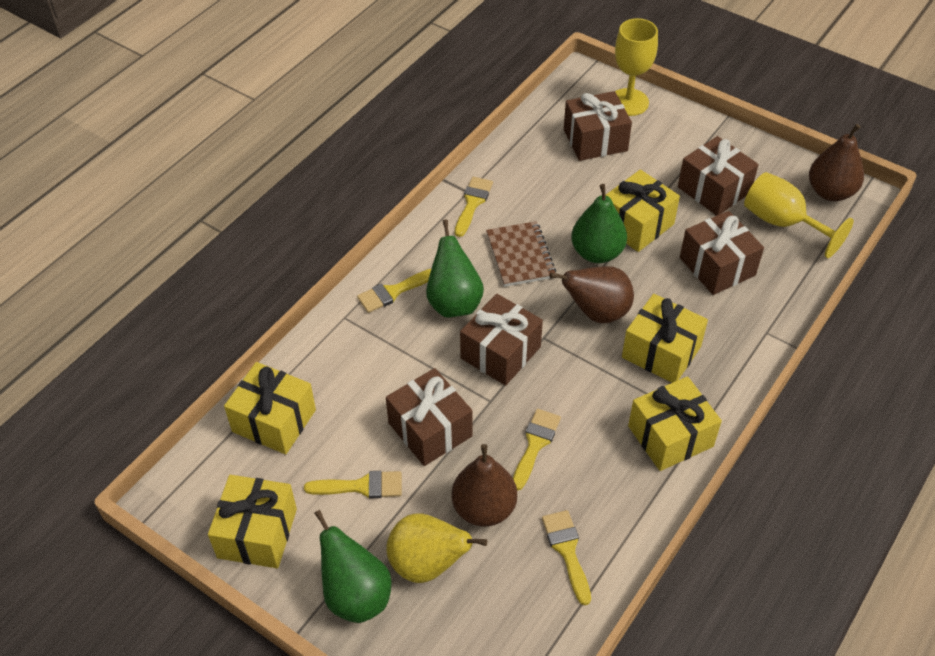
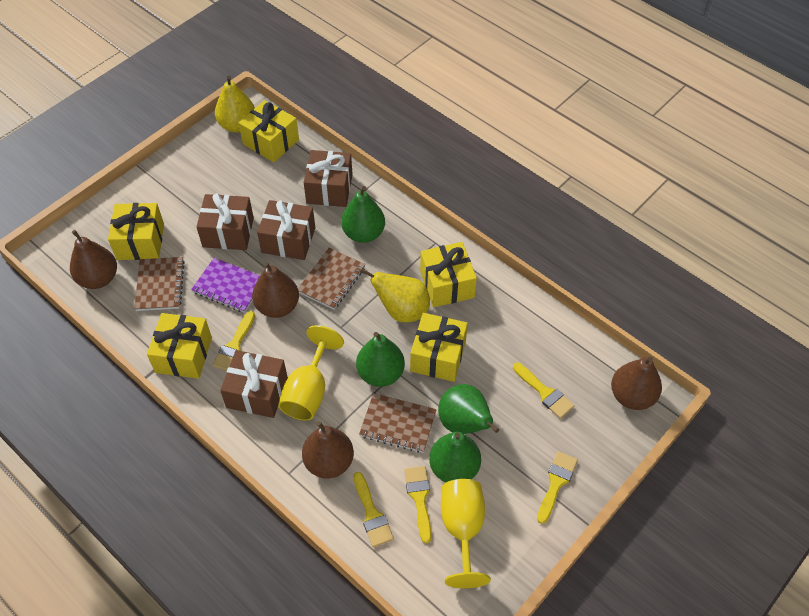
brown gift: 5 -> 4
brown notebook: 1 -> 3
brown pear: 3 -> 4
green pear: 3 -> 4
purple notebook: 0 -> 1
yellow pear: 1 -> 2

